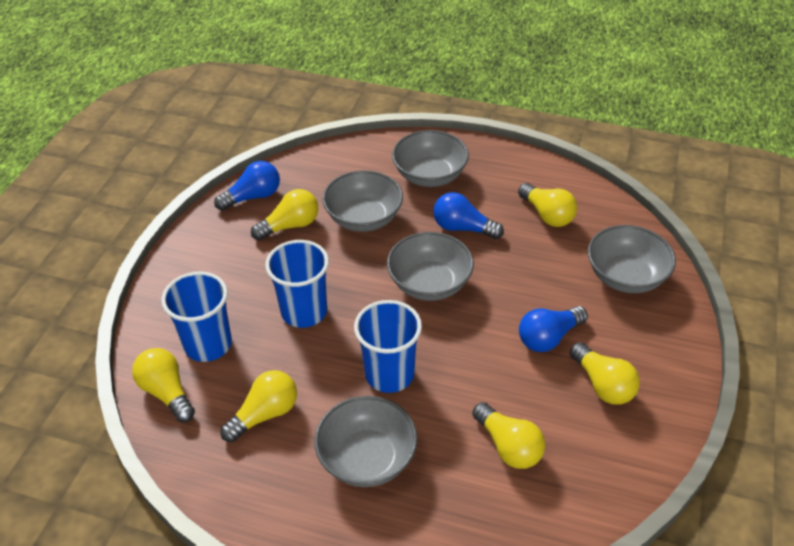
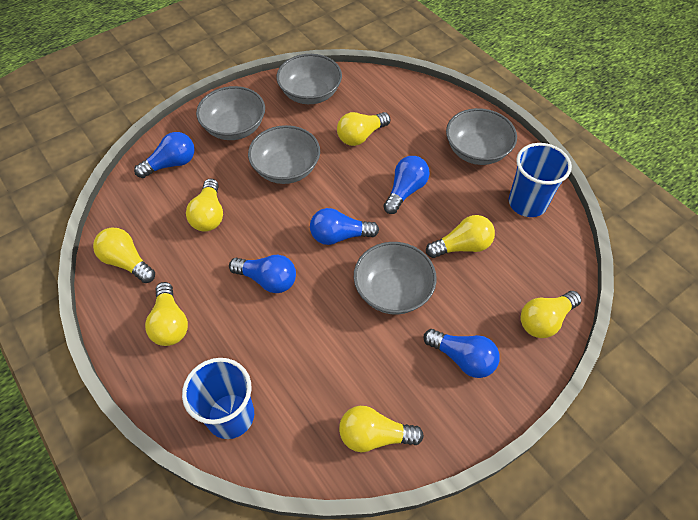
blue cup: 3 -> 2
blue light bulb: 3 -> 5
yellow light bulb: 6 -> 7

